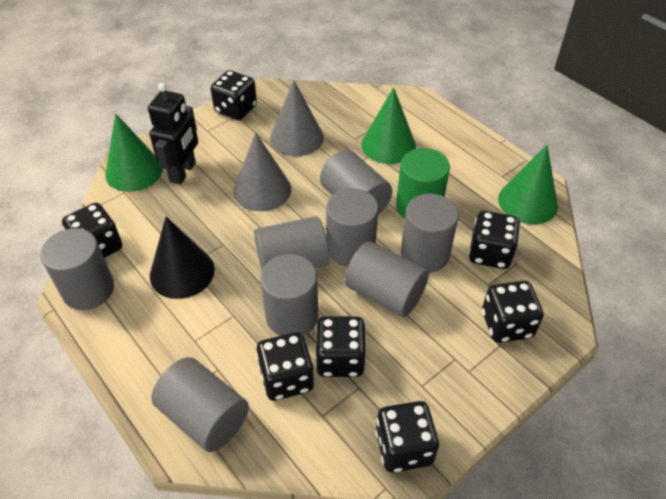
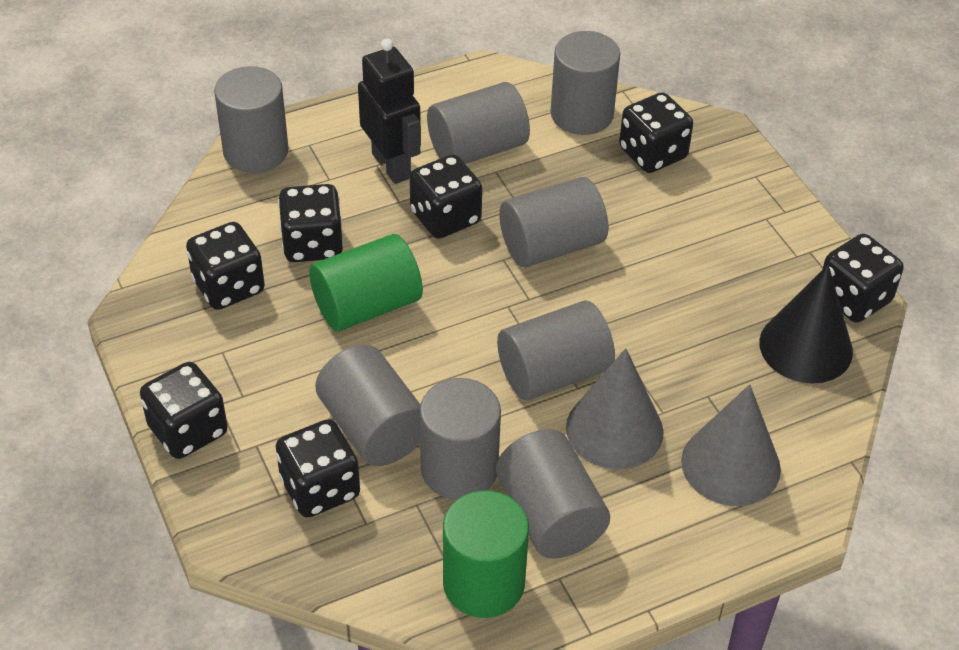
green cone: 3 -> 0
green cylinder: 1 -> 2

